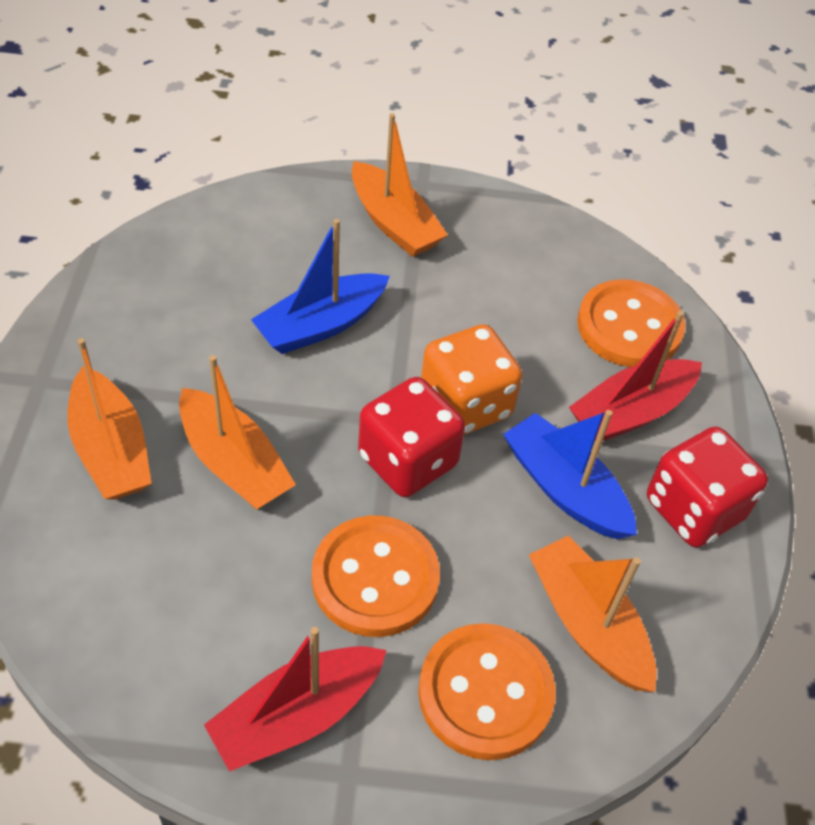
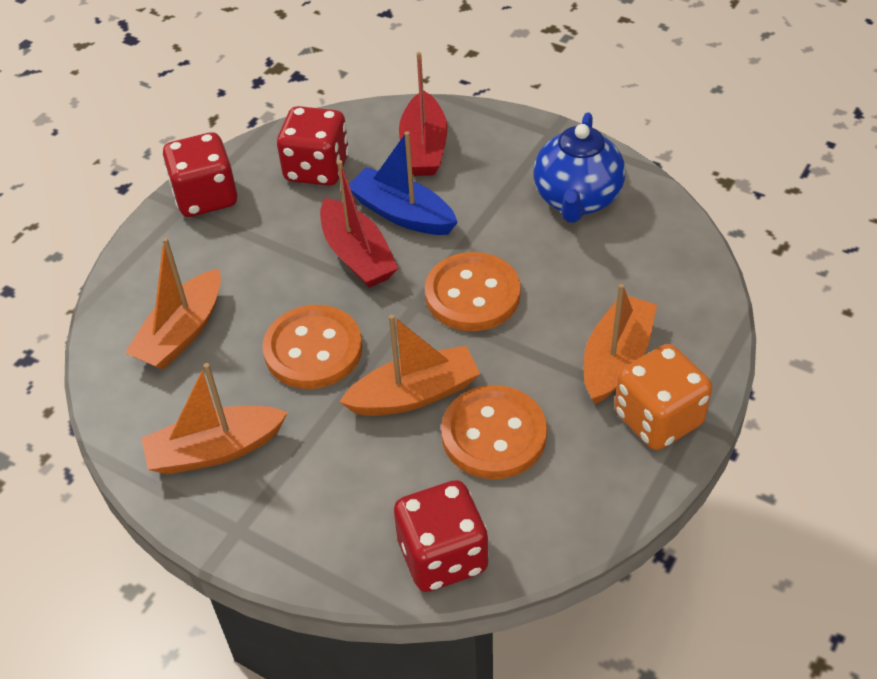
blue boat: 2 -> 1
blue teapot: 0 -> 1
red dice: 2 -> 3

